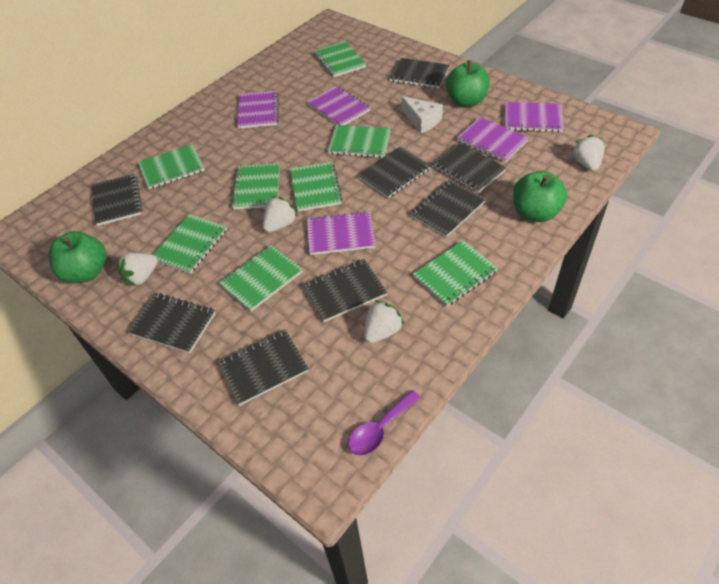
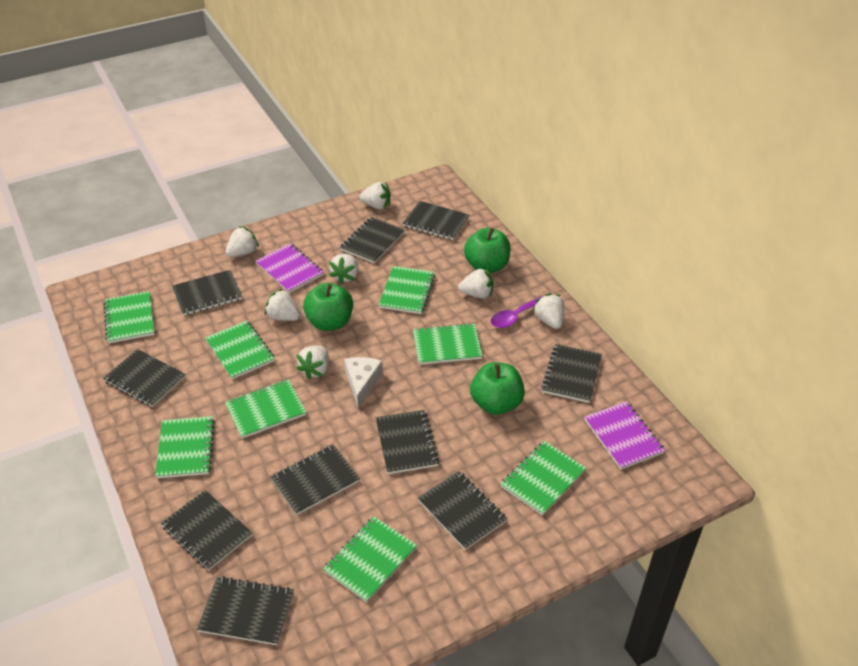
black notebook: 8 -> 10
purple notebook: 5 -> 2
white strawberry: 4 -> 7

